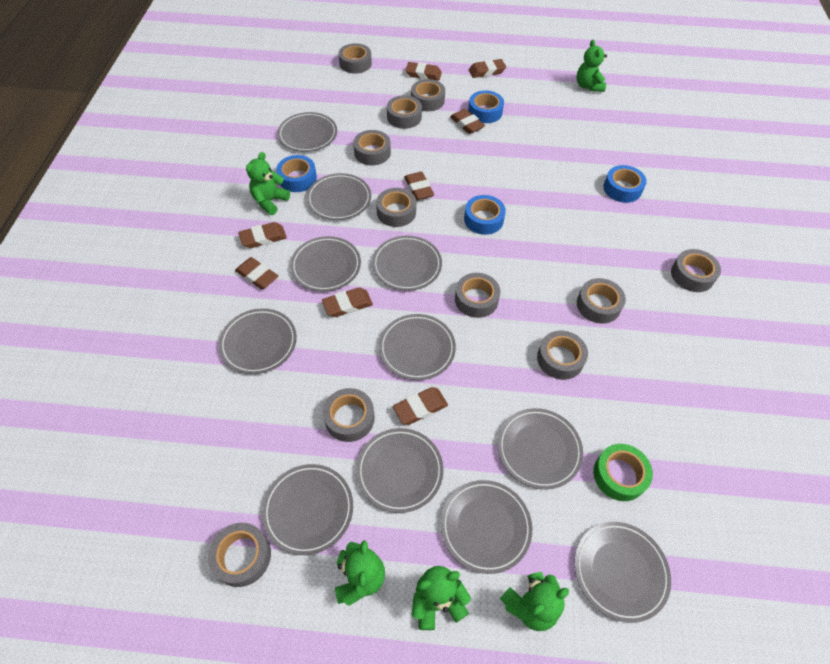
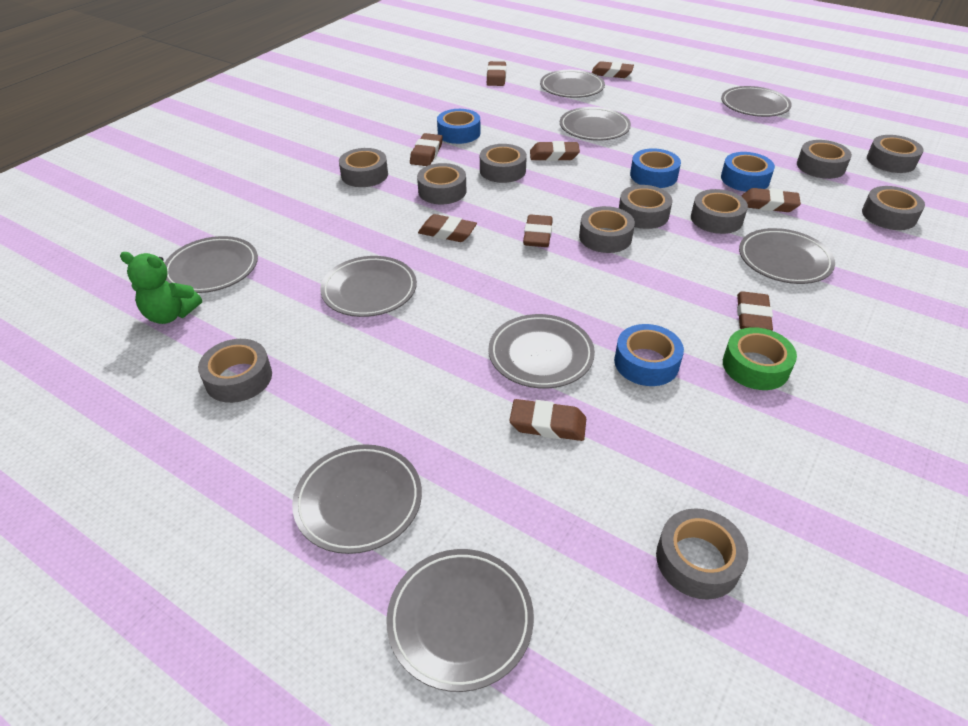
brown eraser: 8 -> 9
green teddy bear: 5 -> 1
grey plate: 11 -> 9

